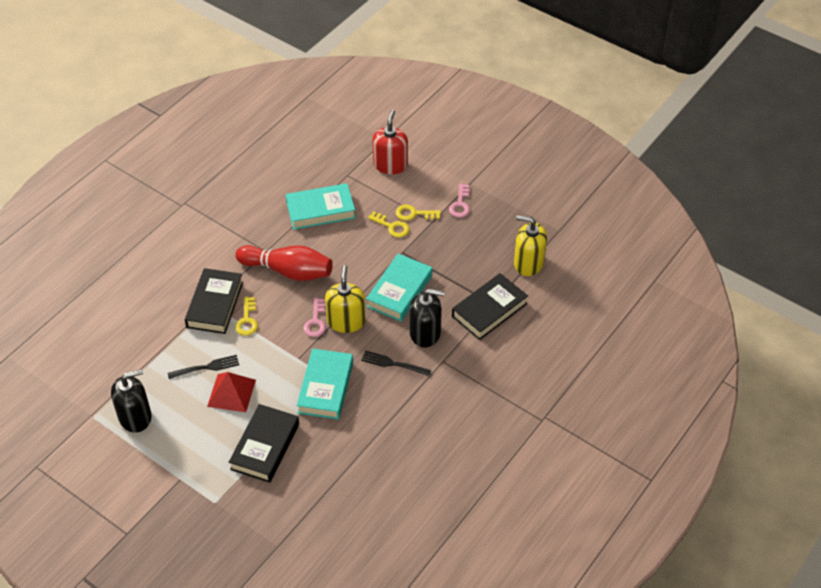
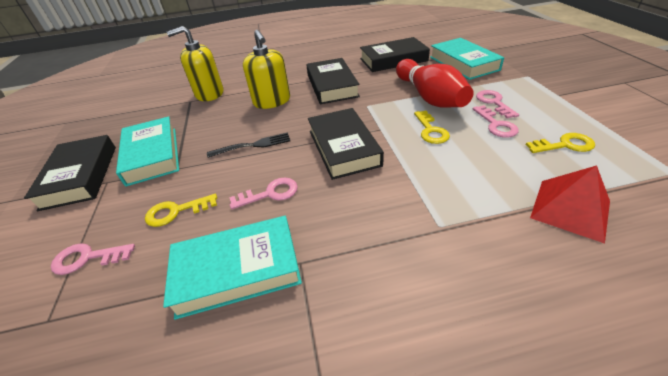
black book: 3 -> 4
black fork: 2 -> 1
black soap dispenser: 2 -> 0
pink key: 2 -> 4
red soap dispenser: 1 -> 0

